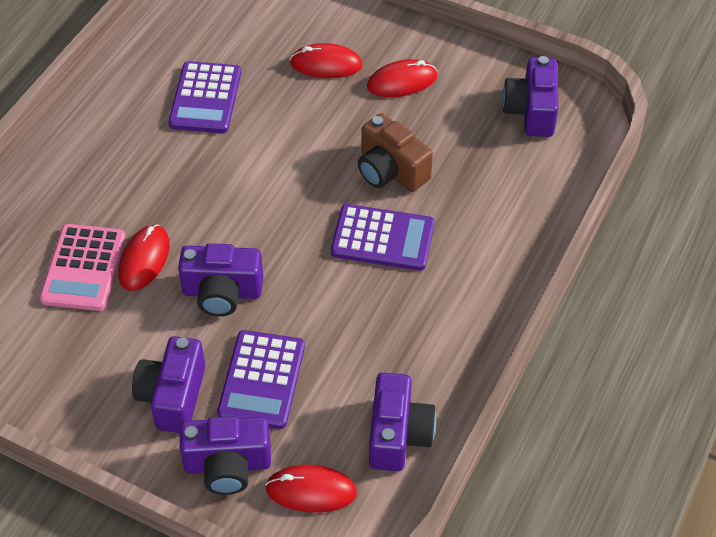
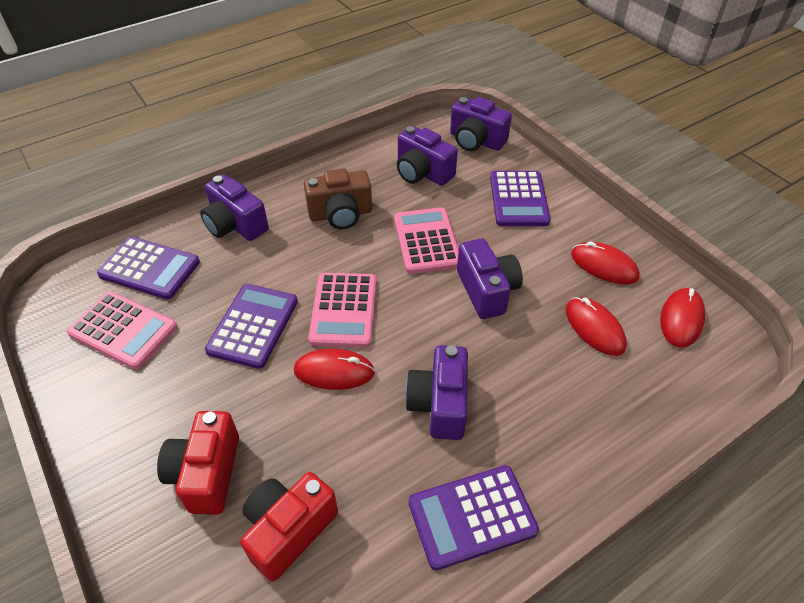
pink calculator: 1 -> 3
purple calculator: 3 -> 4
red camera: 0 -> 2

